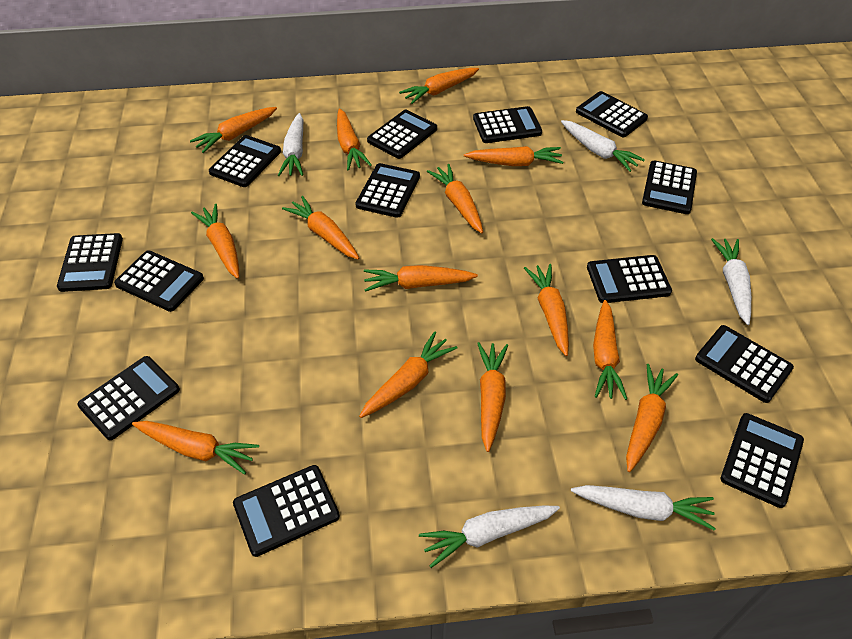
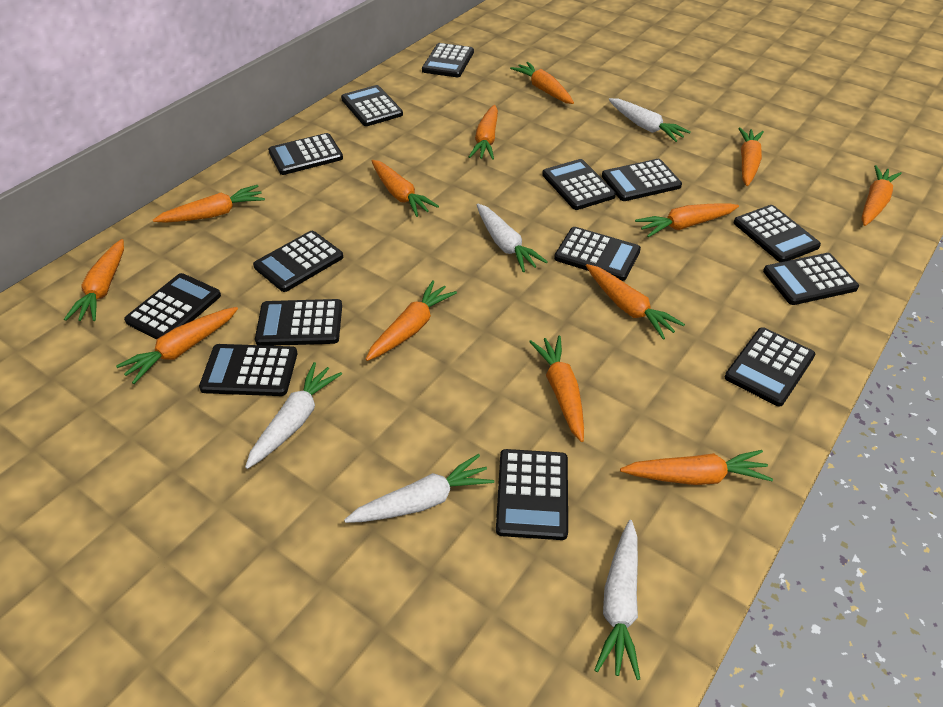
black calculator: 13 -> 14
orange carrot: 14 -> 13

